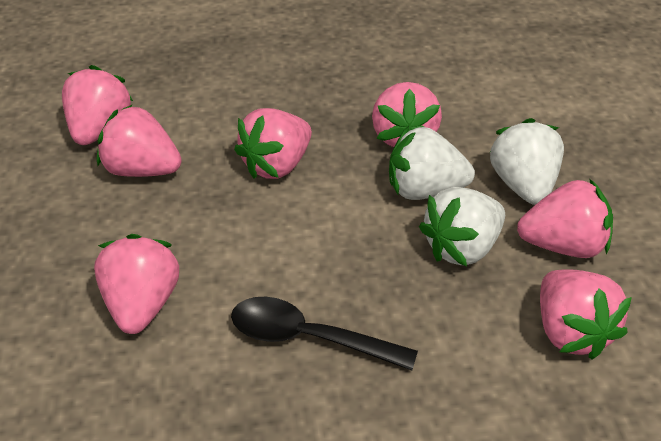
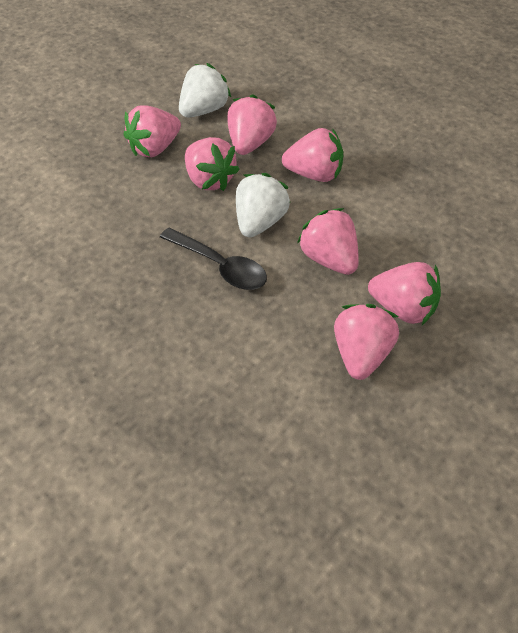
white strawberry: 3 -> 2

